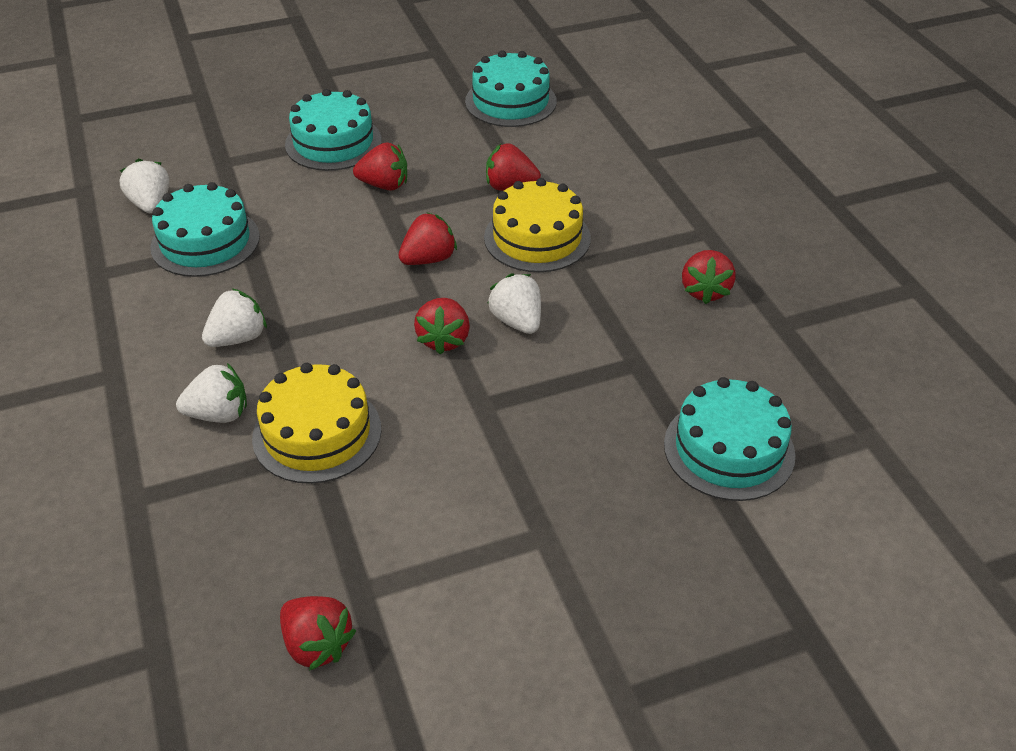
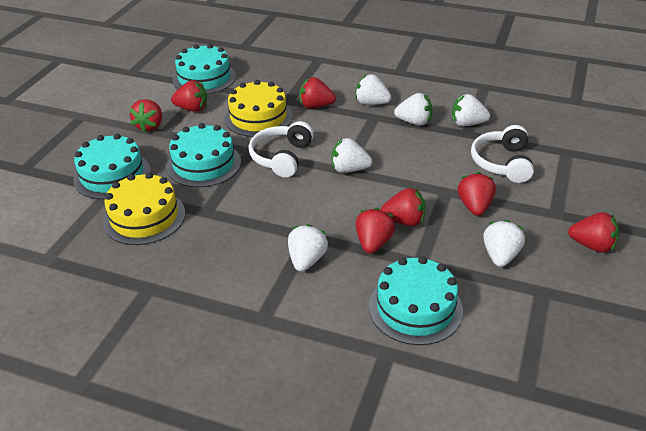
red strawberry: 6 -> 7
white headphones: 0 -> 2
white strawberry: 4 -> 6

